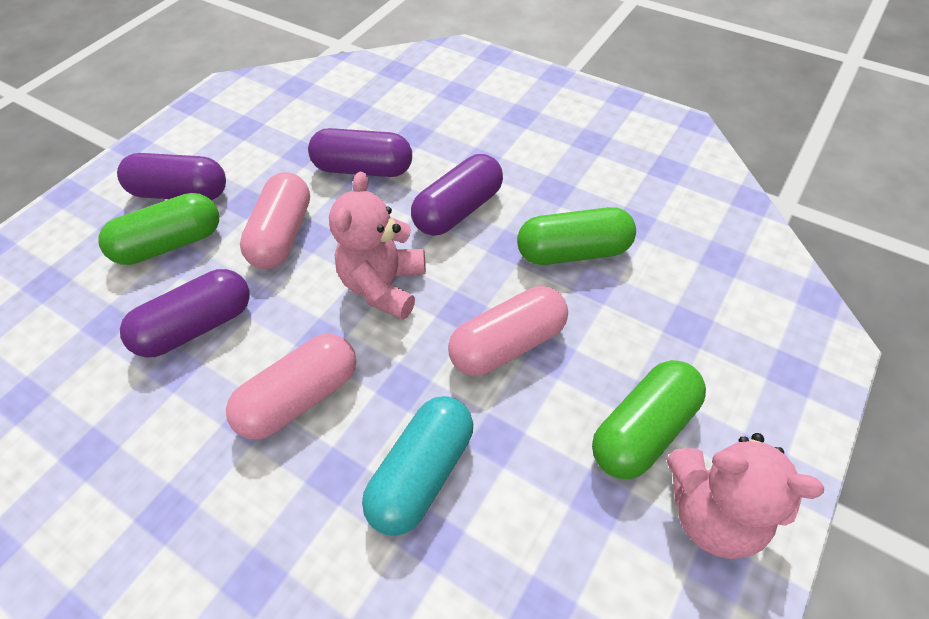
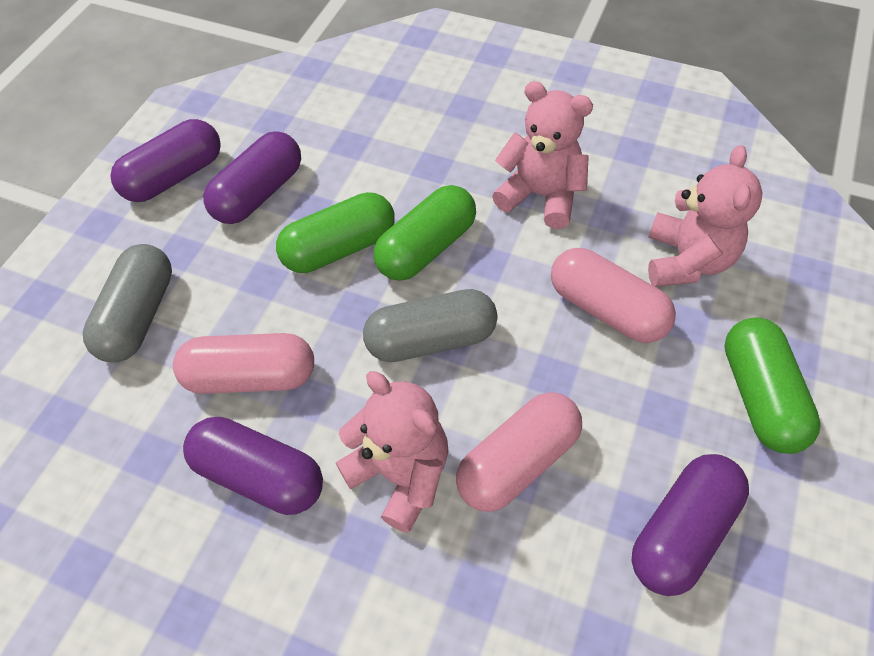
grey capsule: 0 -> 2
pink teddy bear: 2 -> 3
turquoise capsule: 1 -> 0

